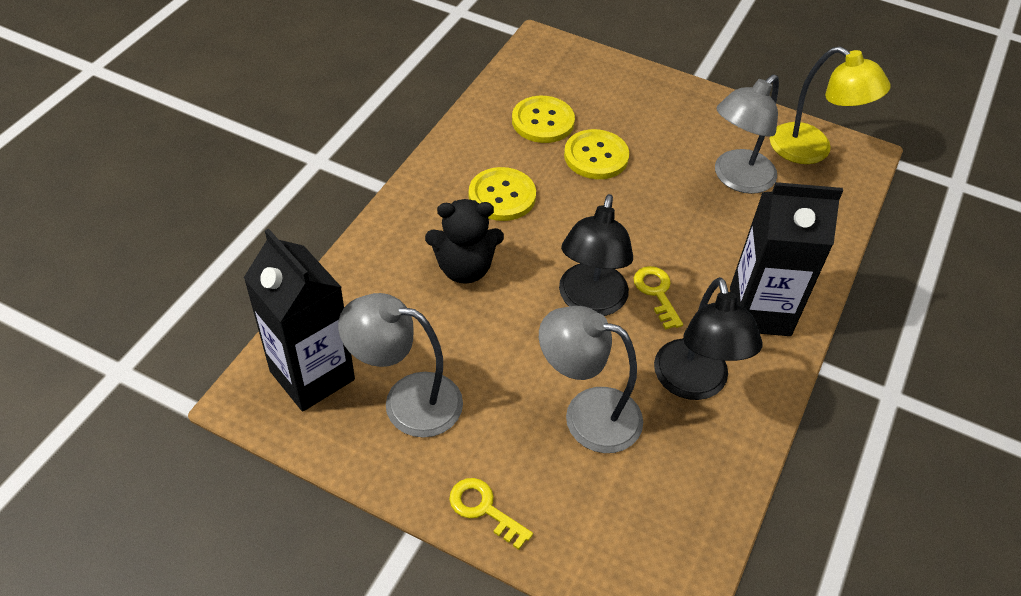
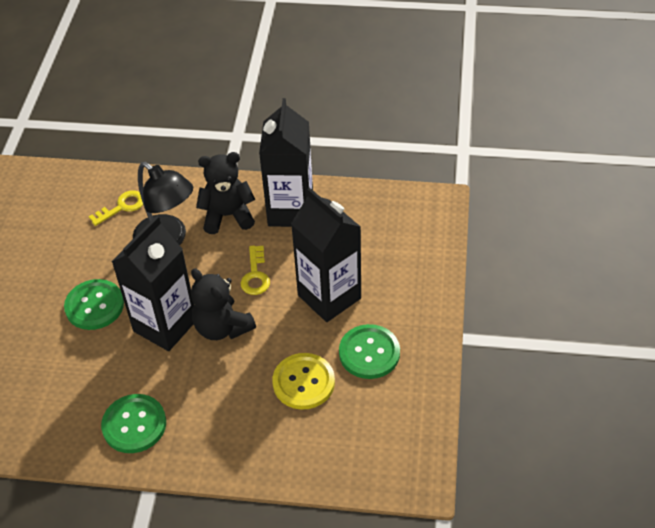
black carton: 2 -> 3
black lamp: 2 -> 1
black teddy bear: 1 -> 2
green button: 0 -> 3
grey lamp: 3 -> 0
yellow button: 3 -> 1
yellow lamp: 1 -> 0

